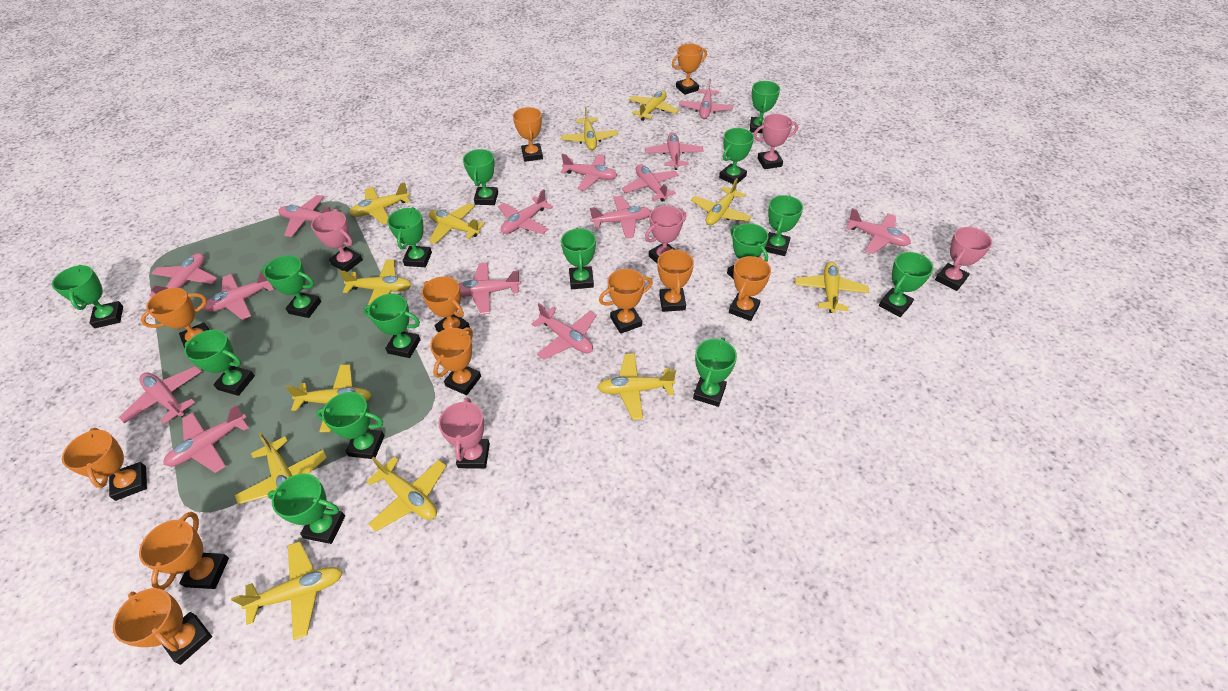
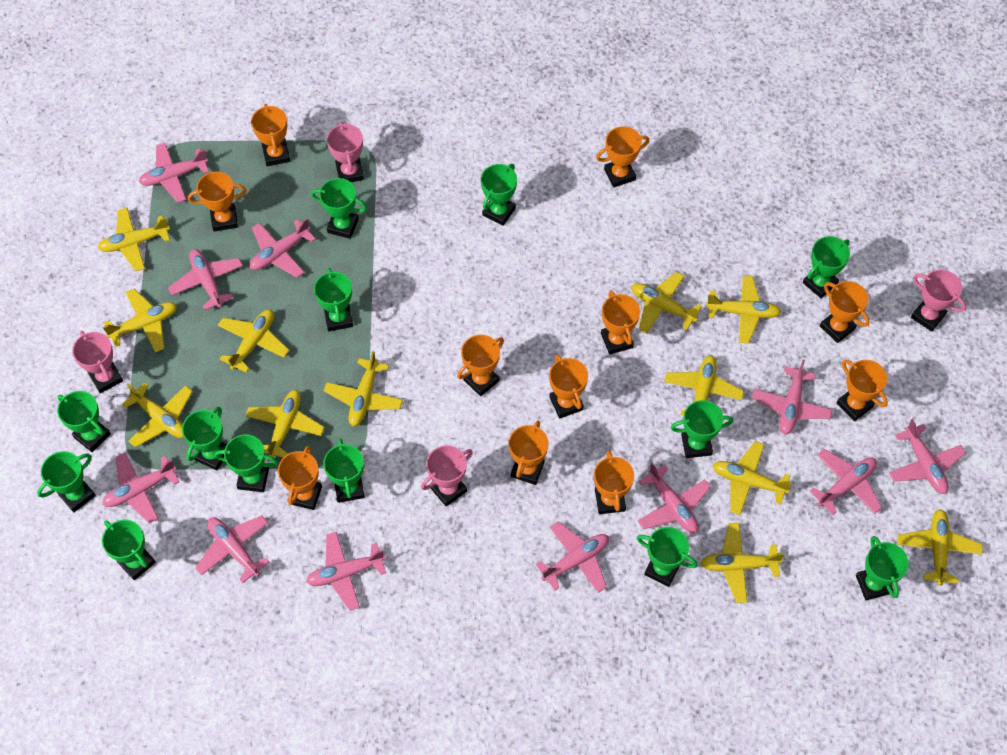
green trophy: 15 -> 13
pink plane: 14 -> 11
pink trophy: 5 -> 4

